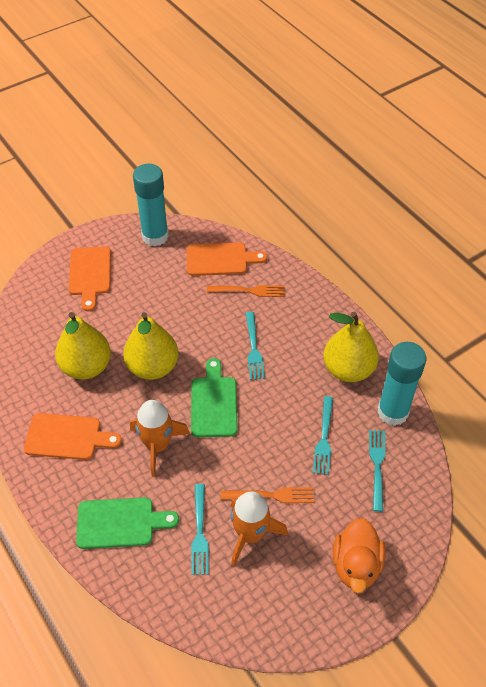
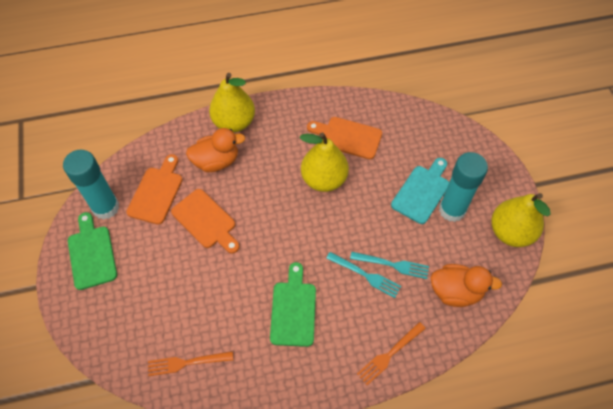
orange duck: 1 -> 2
orange rocket: 2 -> 0
turquoise cutting board: 0 -> 1
turquoise fork: 4 -> 2

